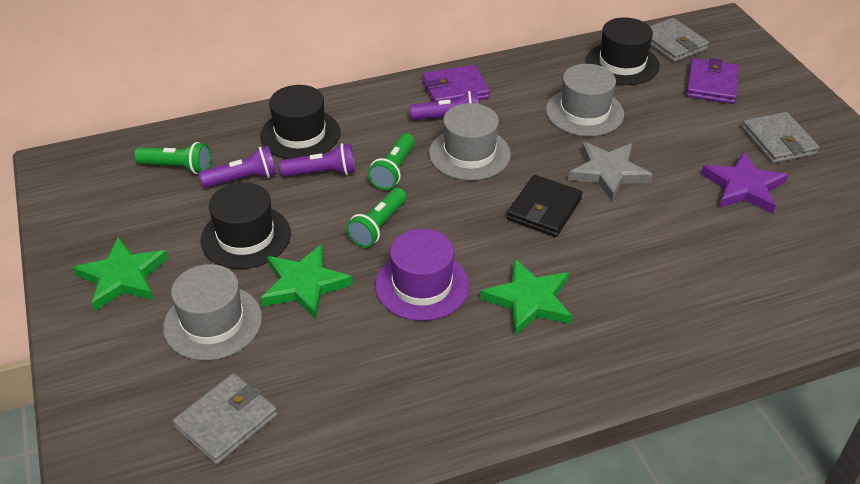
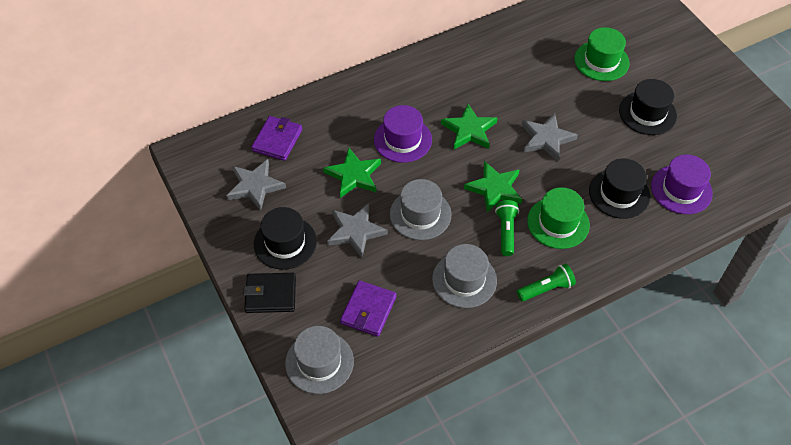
green flashlight: 3 -> 2
green hat: 0 -> 2
grey star: 1 -> 3
grey wallet: 3 -> 0
purple flashlight: 3 -> 0
purple hat: 1 -> 2
purple star: 1 -> 0

